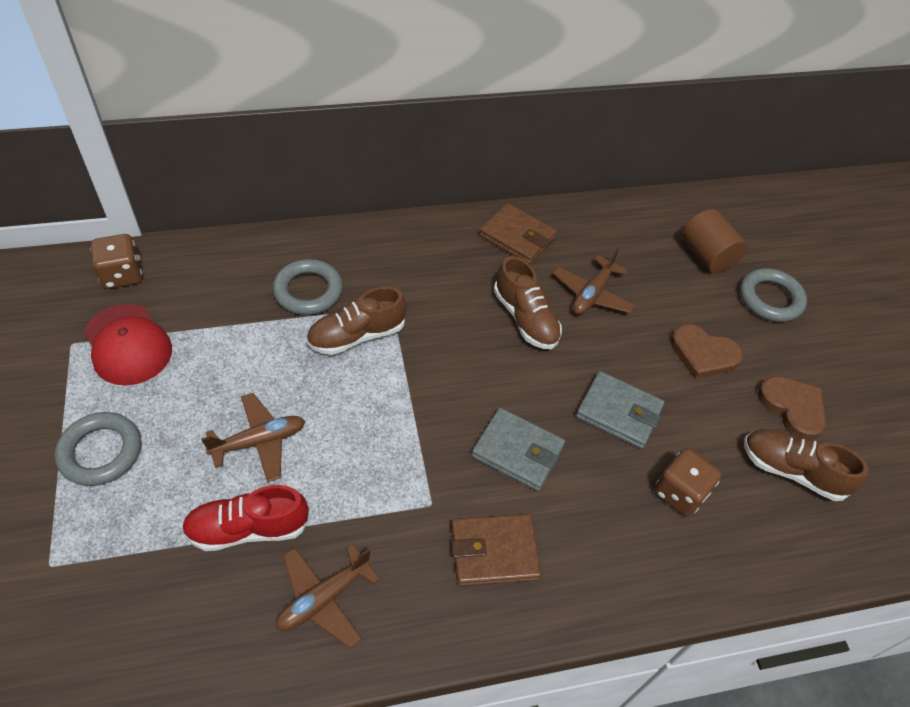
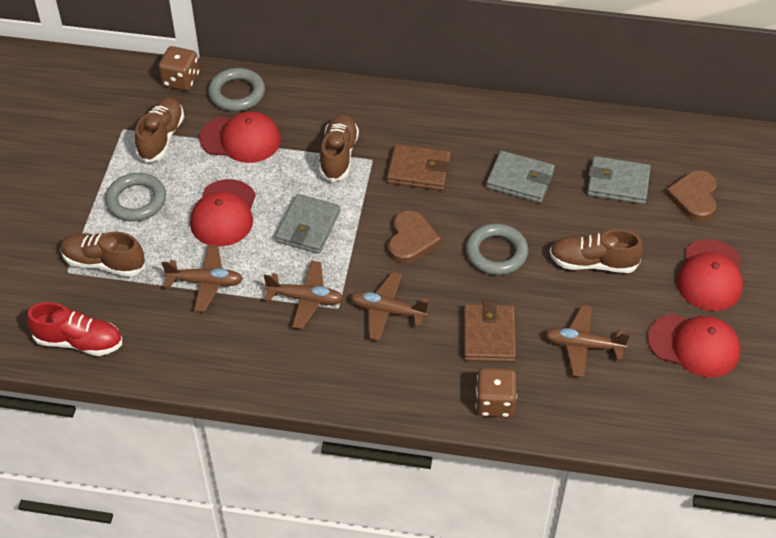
brown cylinder: 1 -> 0
brown plane: 3 -> 4
brown shoe: 3 -> 4
grey wallet: 2 -> 3
red cap: 1 -> 4

